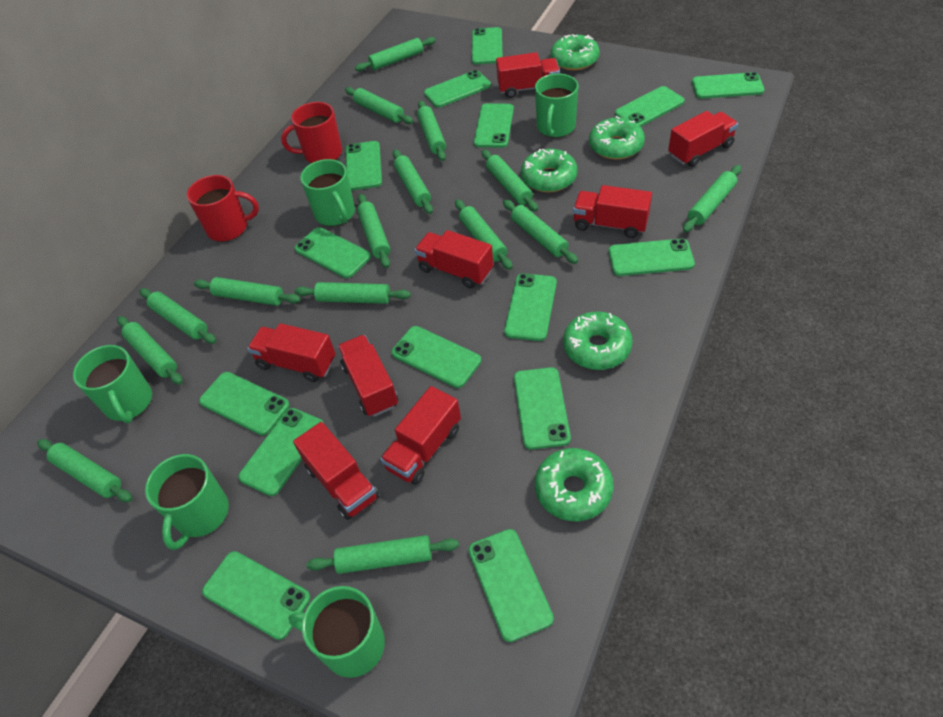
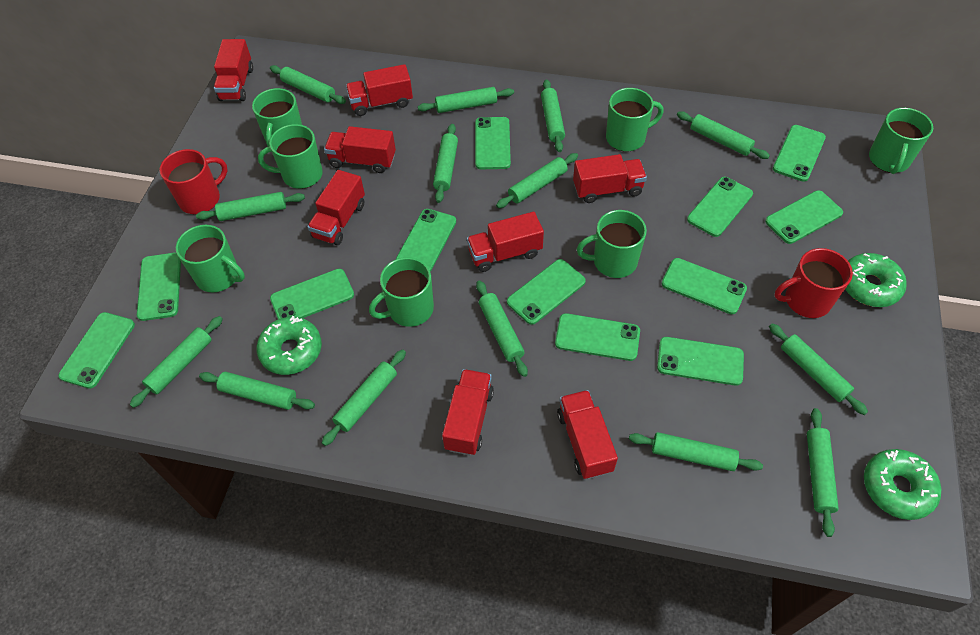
green donut: 5 -> 3
green mug: 5 -> 7
green phone: 15 -> 12
green rolling pin: 15 -> 14

